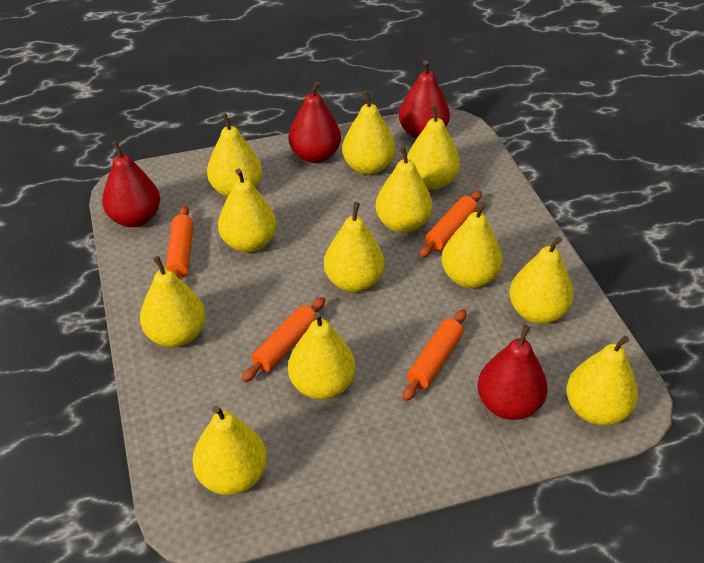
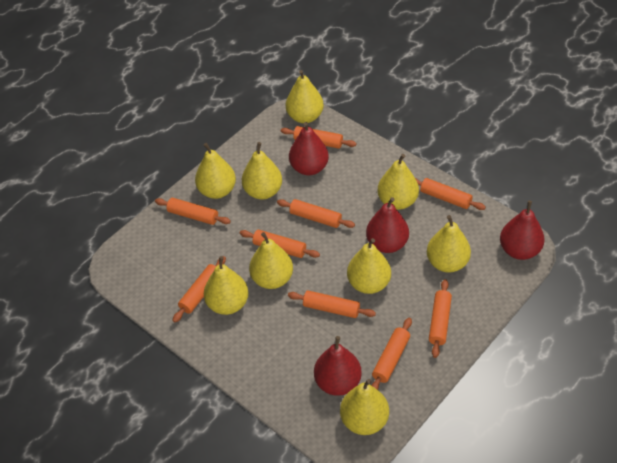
orange rolling pin: 4 -> 9
yellow pear: 12 -> 9

